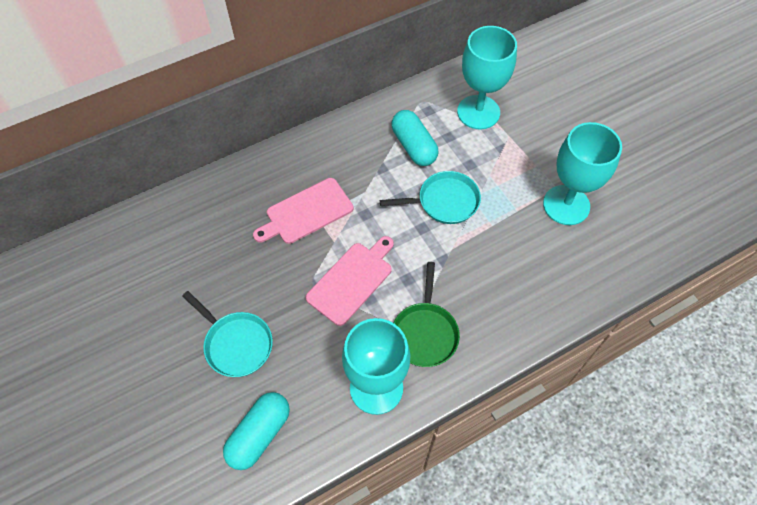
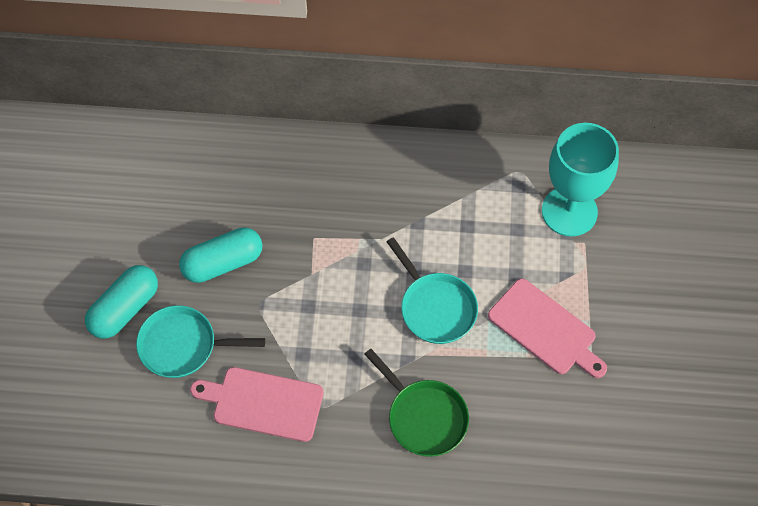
turquoise goblet: 3 -> 1

